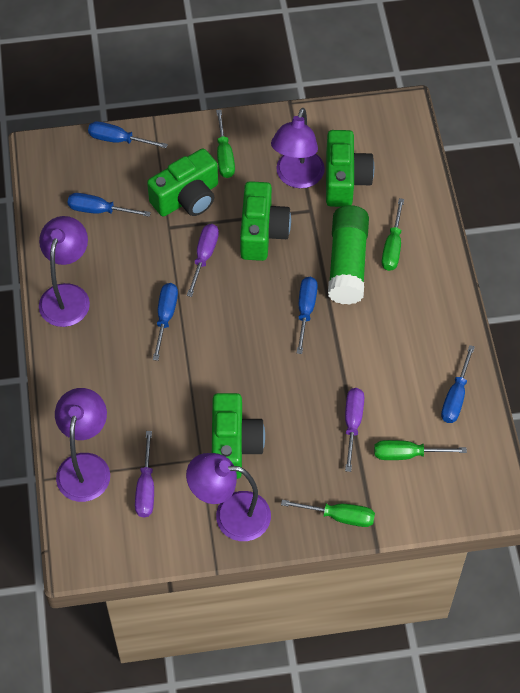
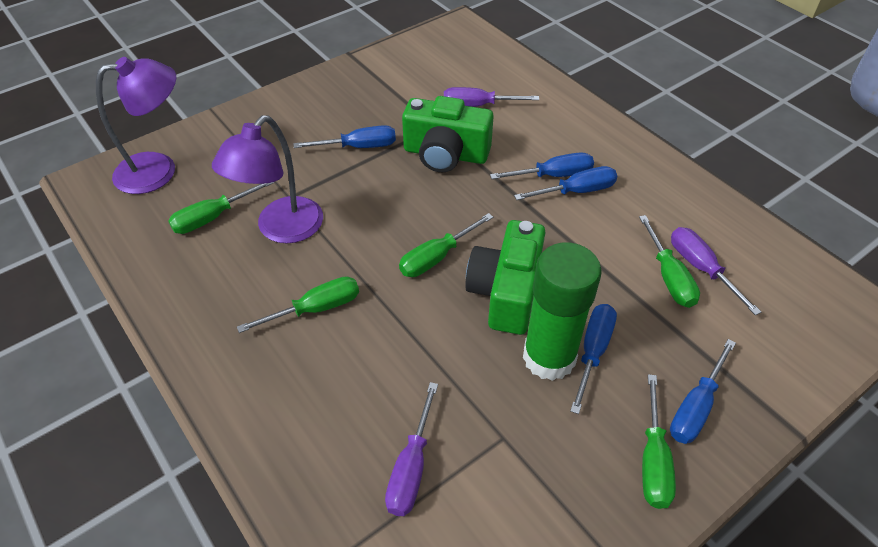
green camera: 4 -> 2
green screwdriver: 4 -> 5
purple lamp: 4 -> 2

